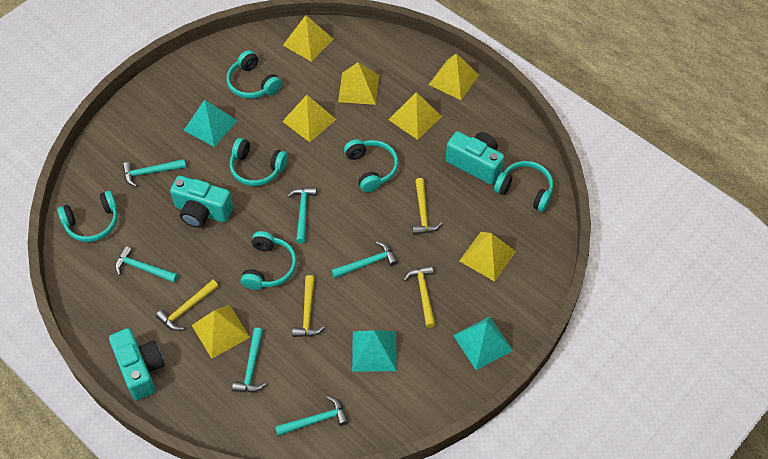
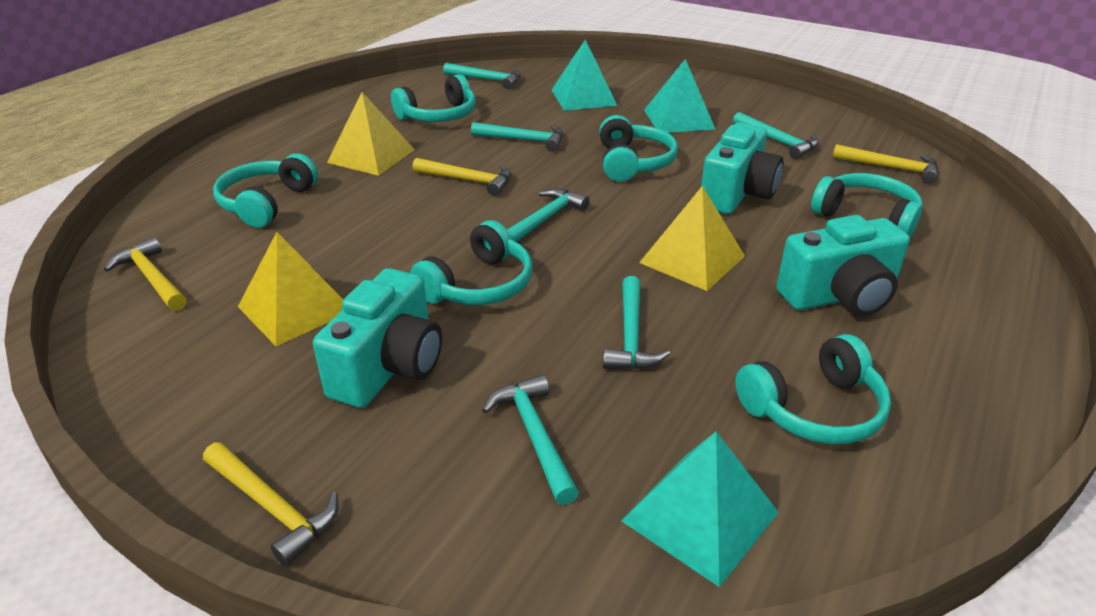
yellow pyramid: 7 -> 3

